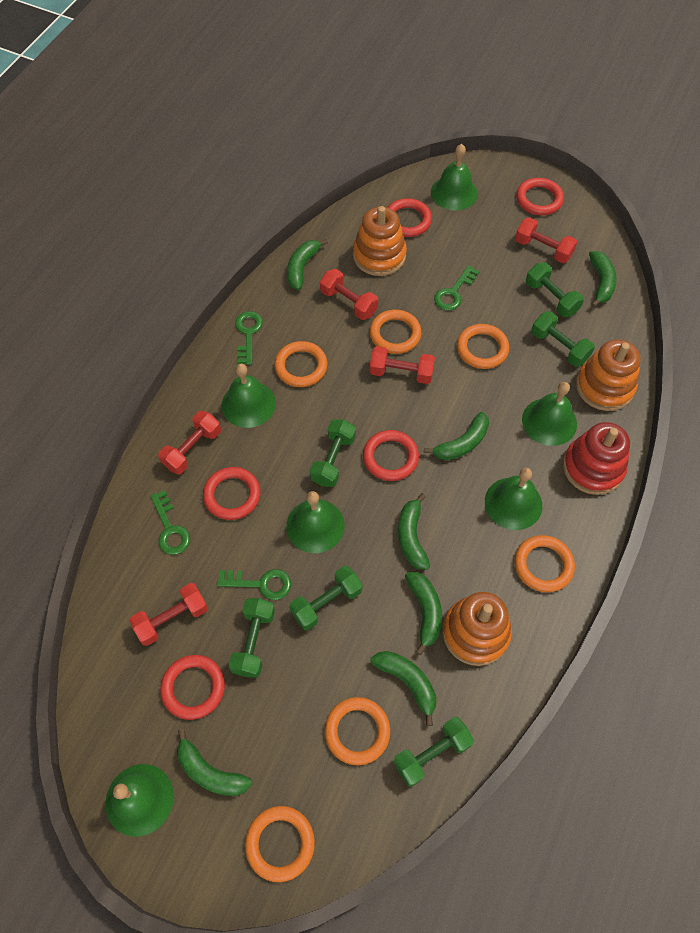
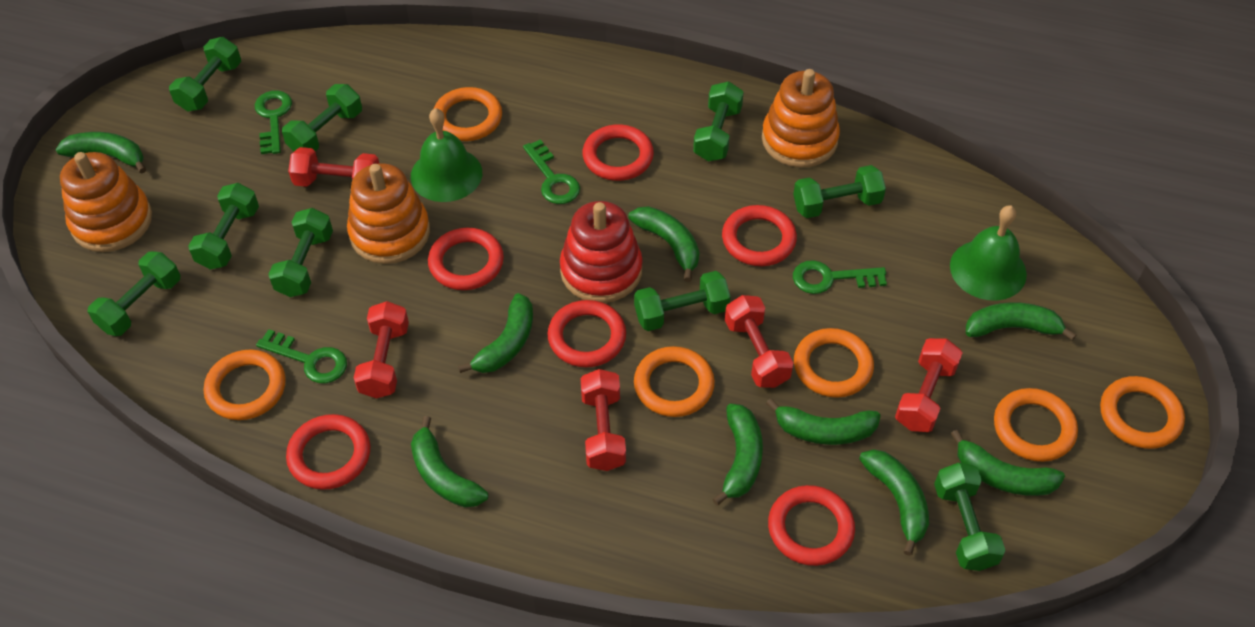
green banana: 7 -> 9
green bell: 6 -> 2
green dumbbell: 6 -> 9
red ring: 5 -> 6

